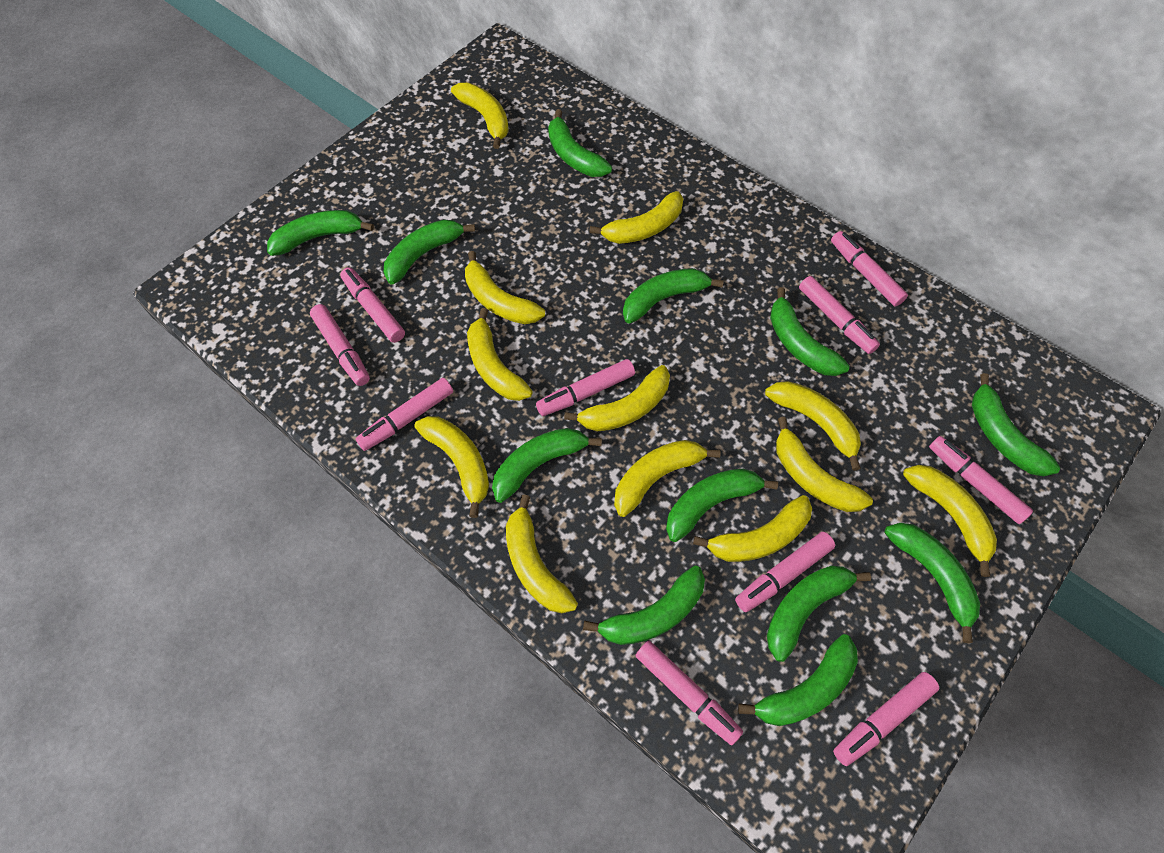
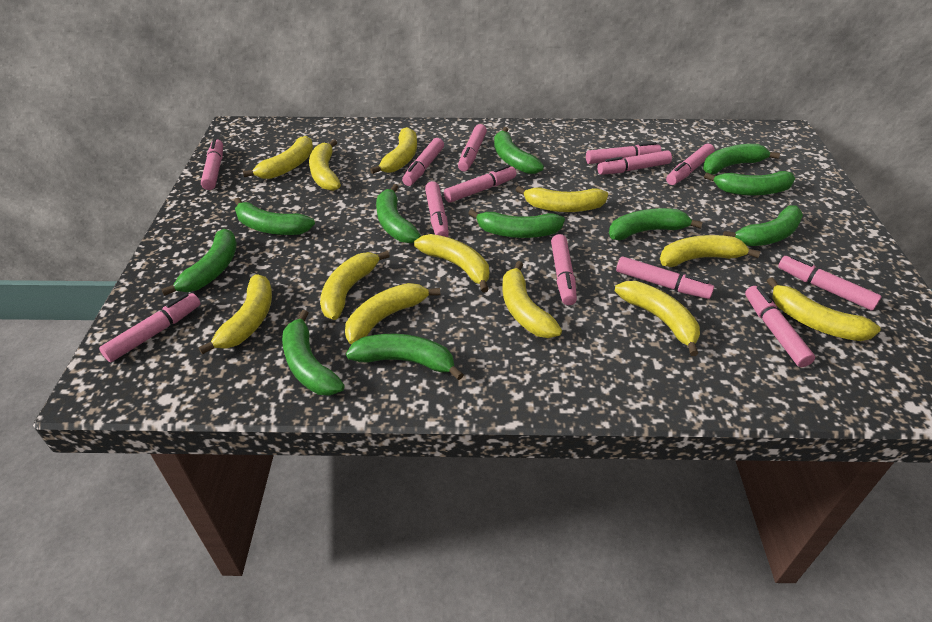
green banana: 12 -> 11
pink marker: 10 -> 13

